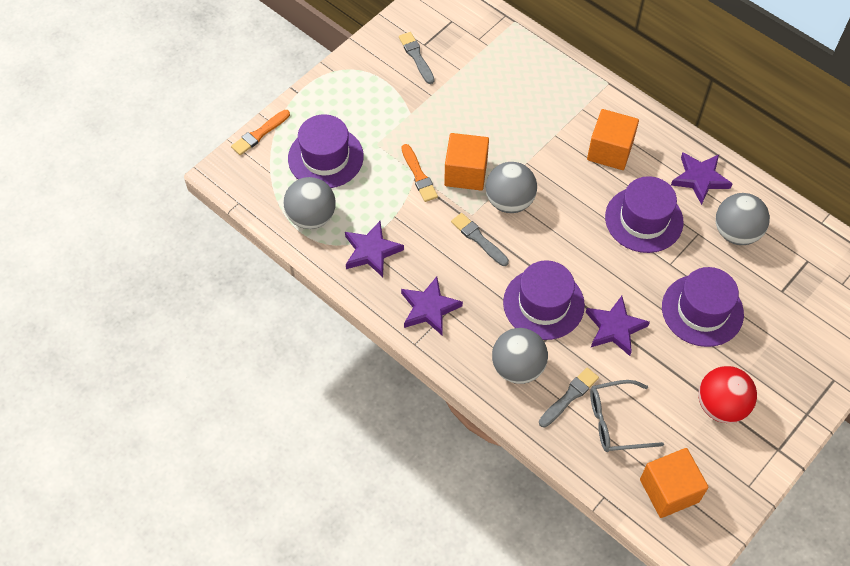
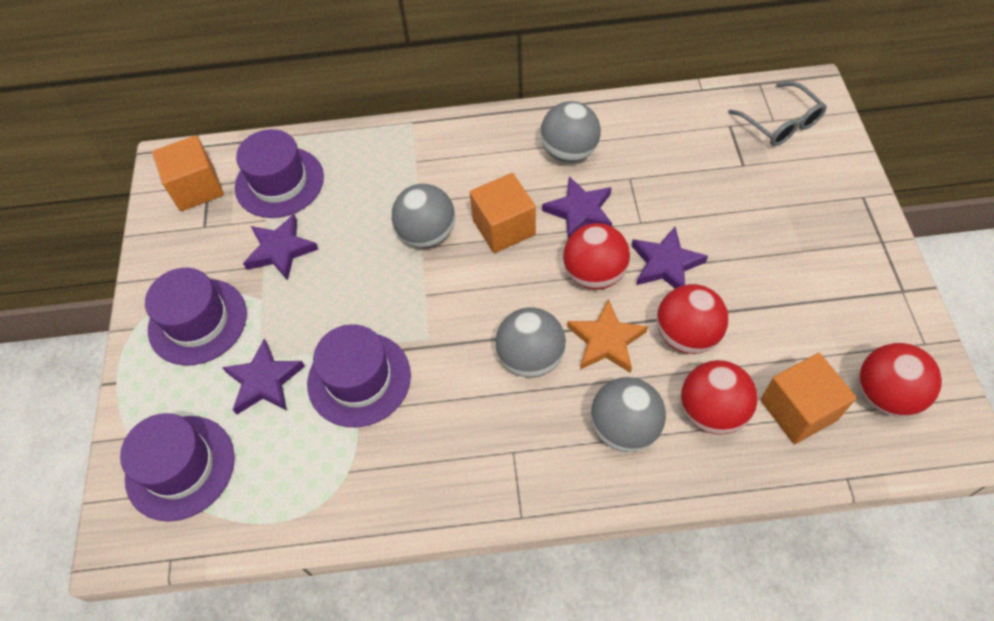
grey brush: 3 -> 0
orange brush: 2 -> 0
orange star: 0 -> 1
red ball: 1 -> 4

